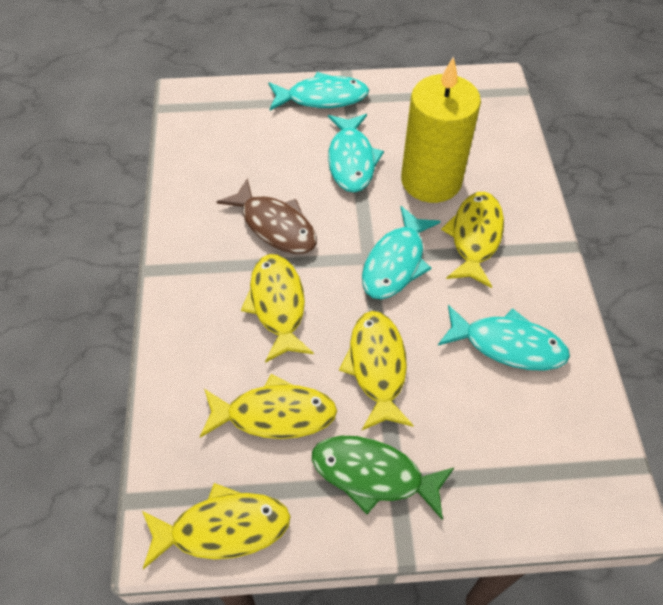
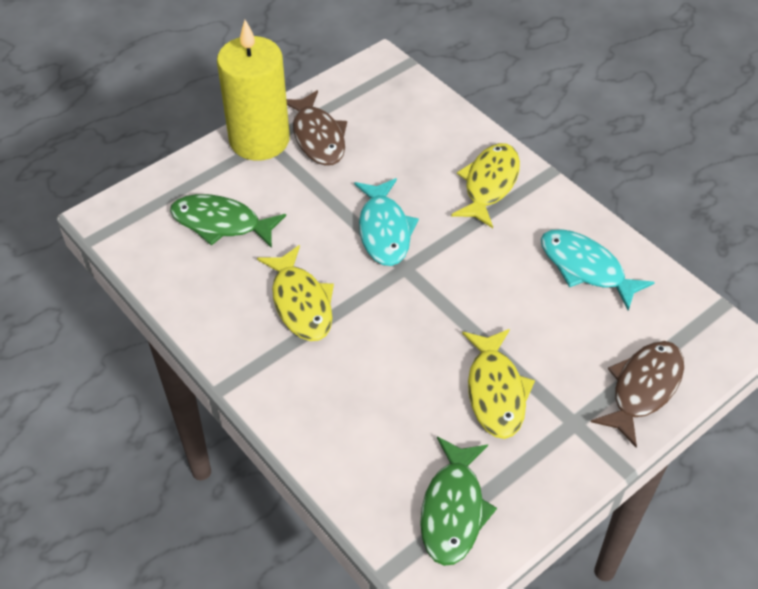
brown fish: 1 -> 2
green fish: 1 -> 2
turquoise fish: 4 -> 2
yellow fish: 5 -> 3

